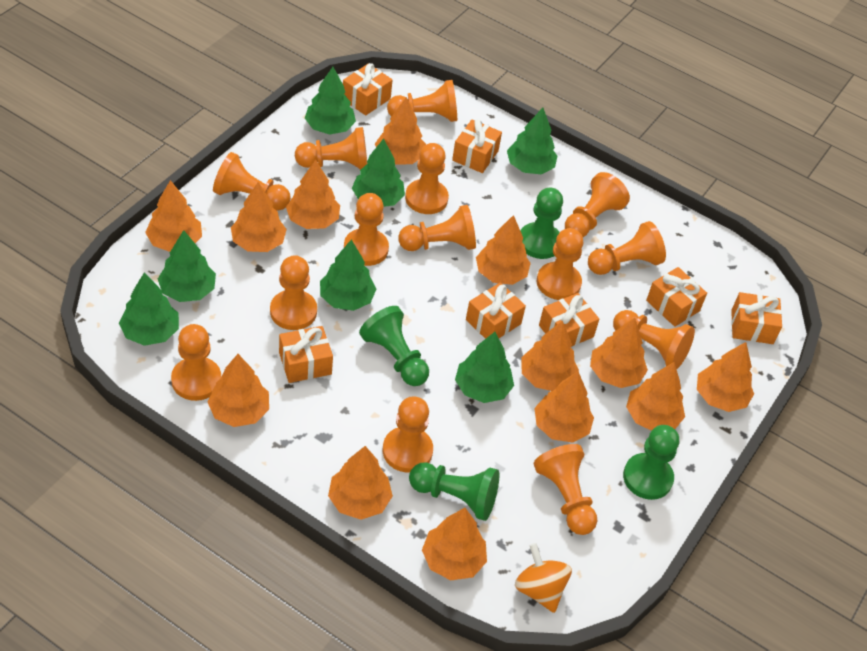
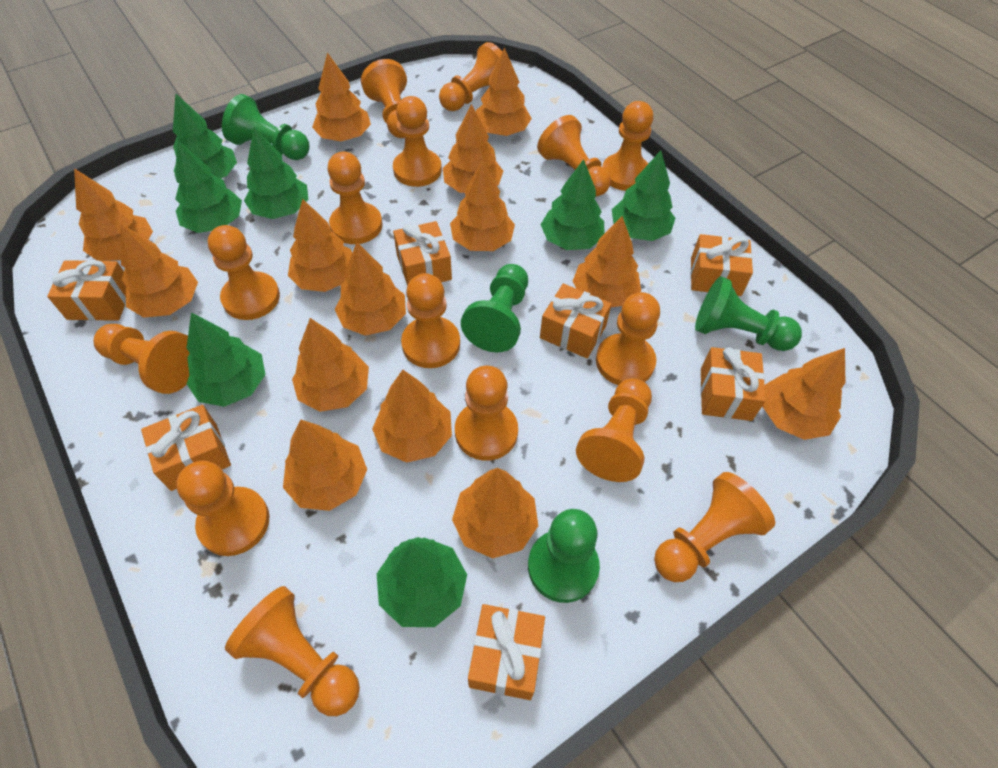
orange pawn: 14 -> 15
orange spinning top: 1 -> 0
orange tree: 13 -> 14

